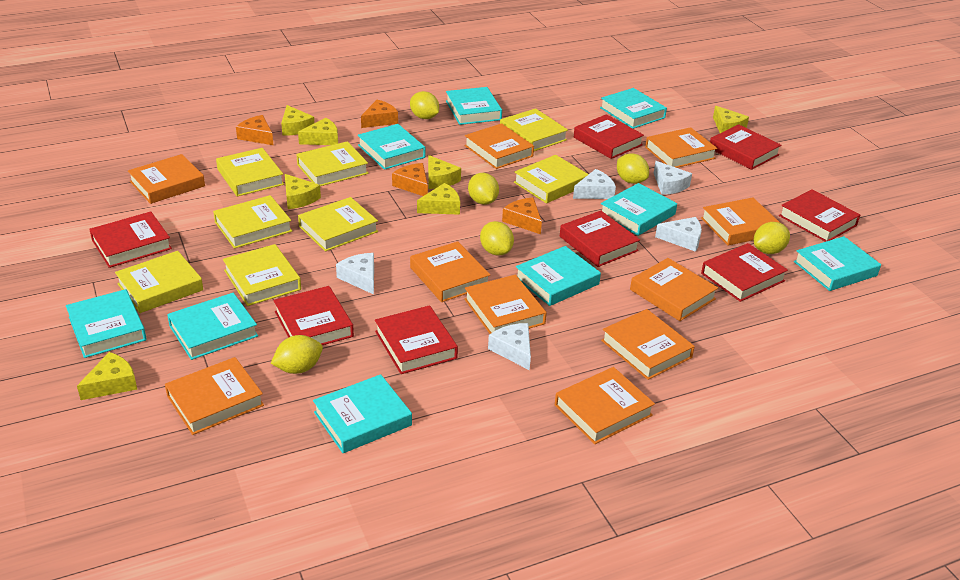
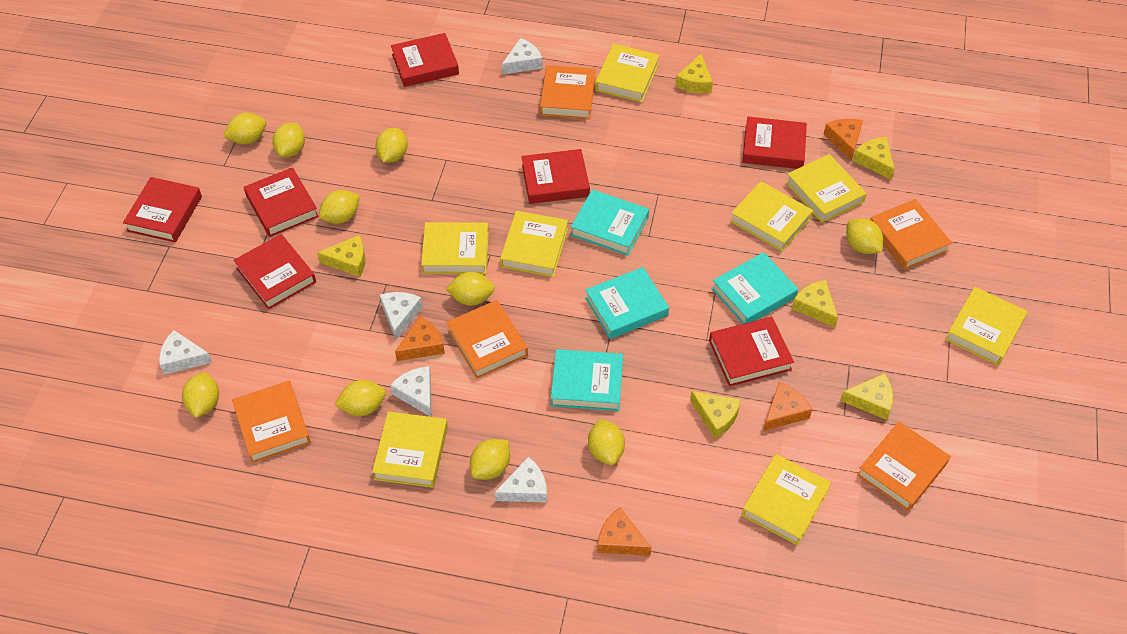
orange book: 10 -> 5
red book: 8 -> 7
turquoise book: 9 -> 4
yellow cheese: 7 -> 6
yellow lemon: 6 -> 10

